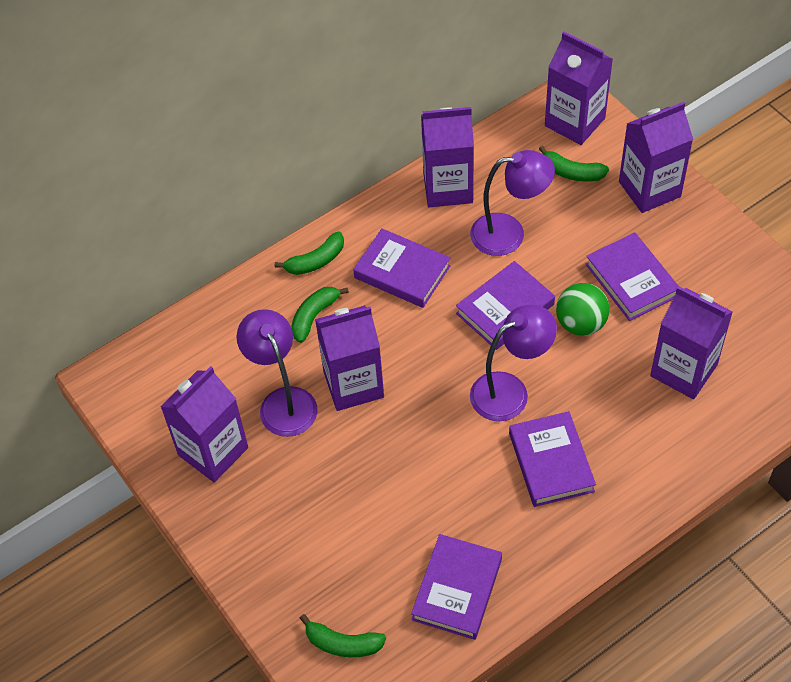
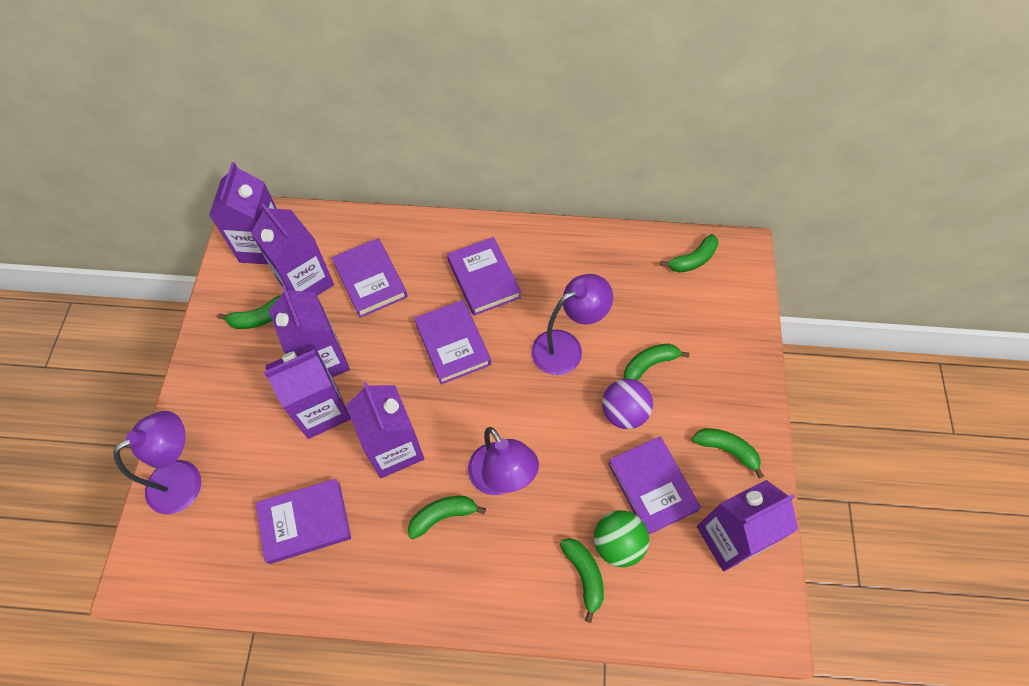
green banana: 4 -> 6
purple ball: 0 -> 1

